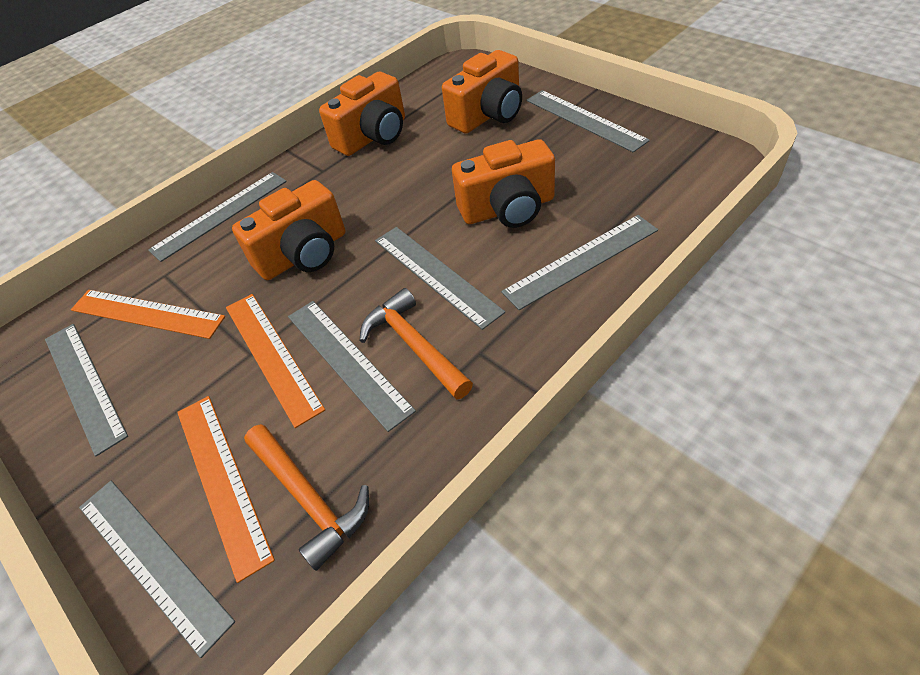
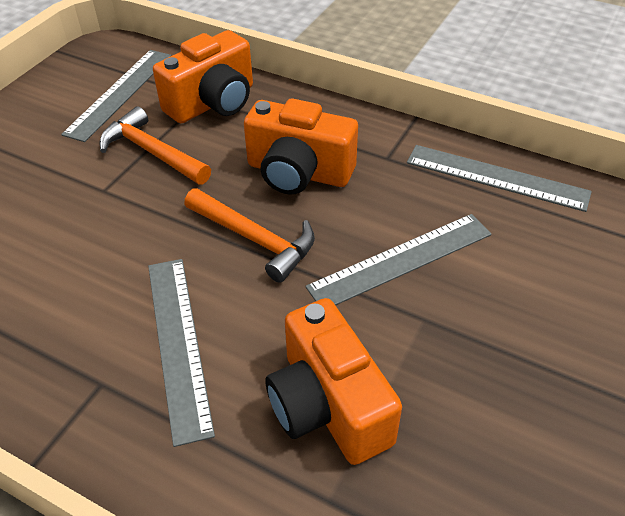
grey ruler: 7 -> 4
orange camera: 4 -> 3
orange ruler: 3 -> 0

